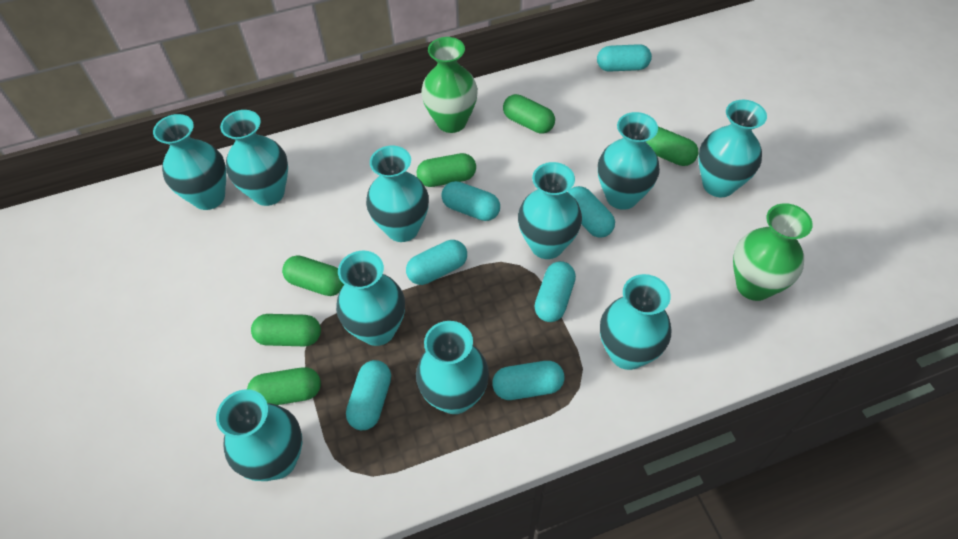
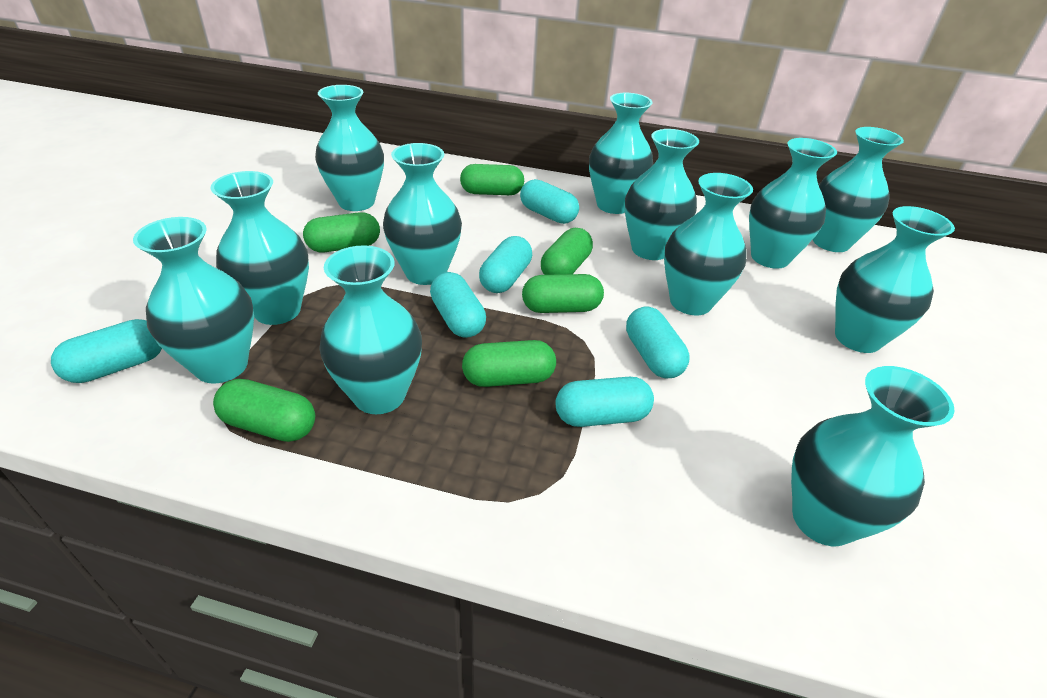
green vase: 2 -> 0
turquoise capsule: 7 -> 6
turquoise vase: 10 -> 12

